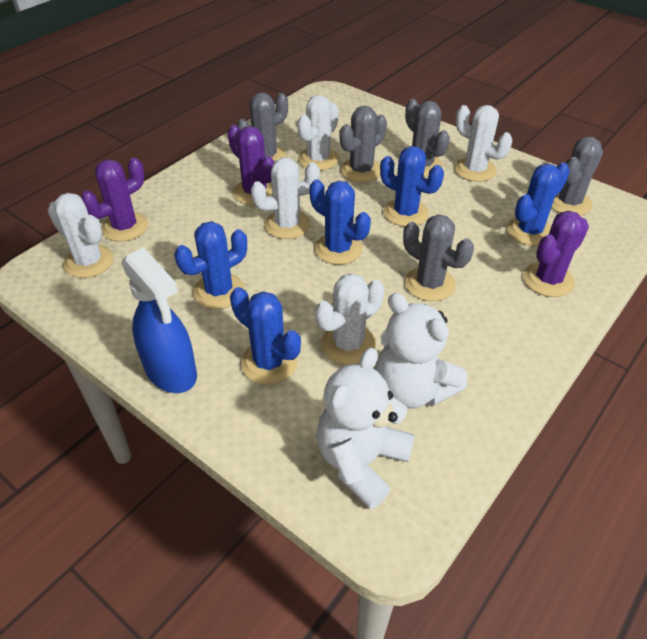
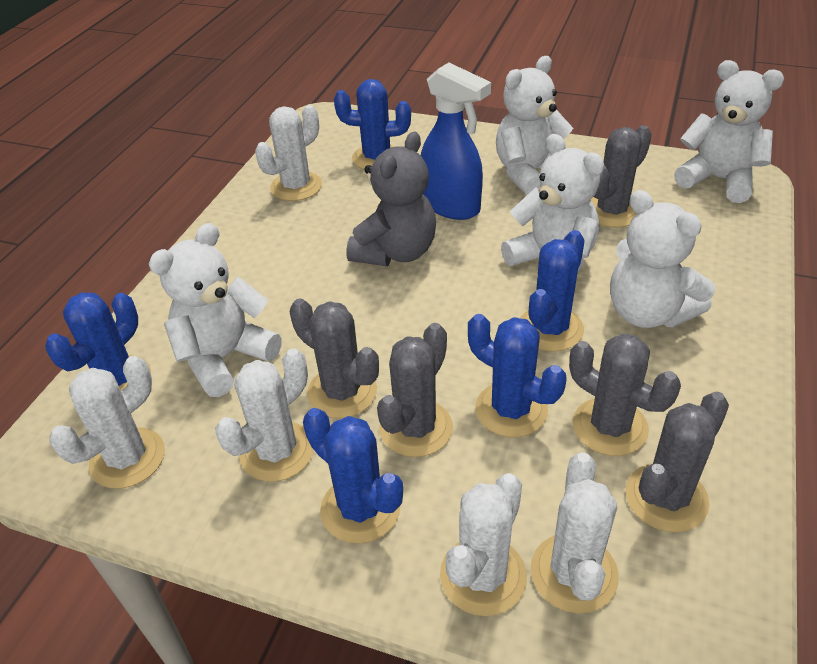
grey teddy bear: 0 -> 1
purple cactus: 3 -> 0
white teddy bear: 2 -> 5

